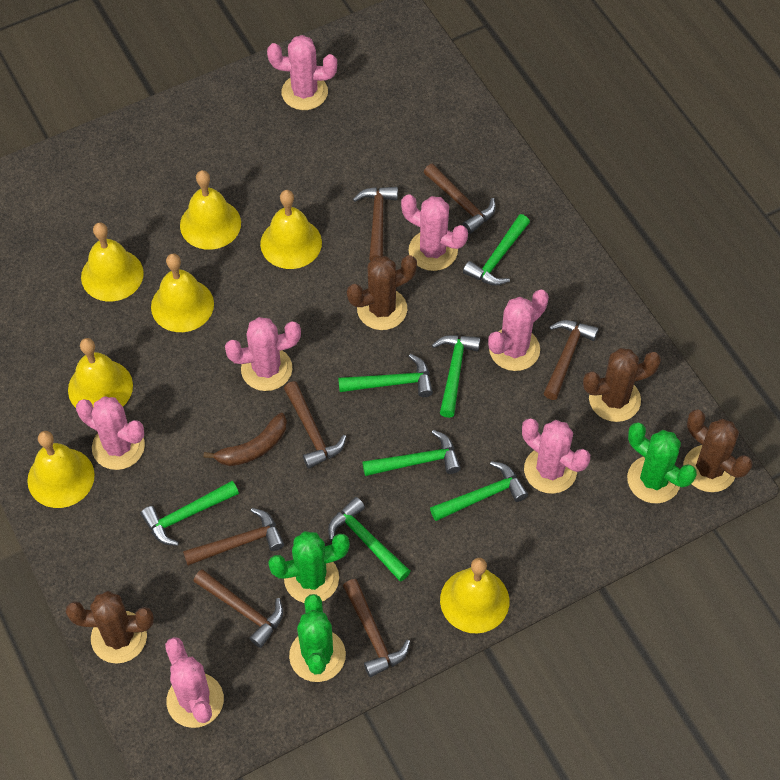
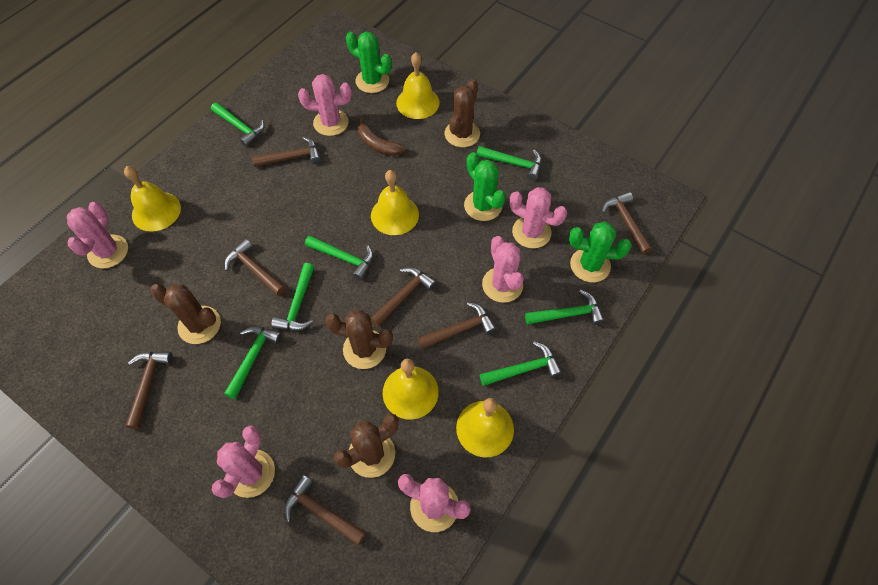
pink cactus: 7 -> 6
yellow bell: 7 -> 5

